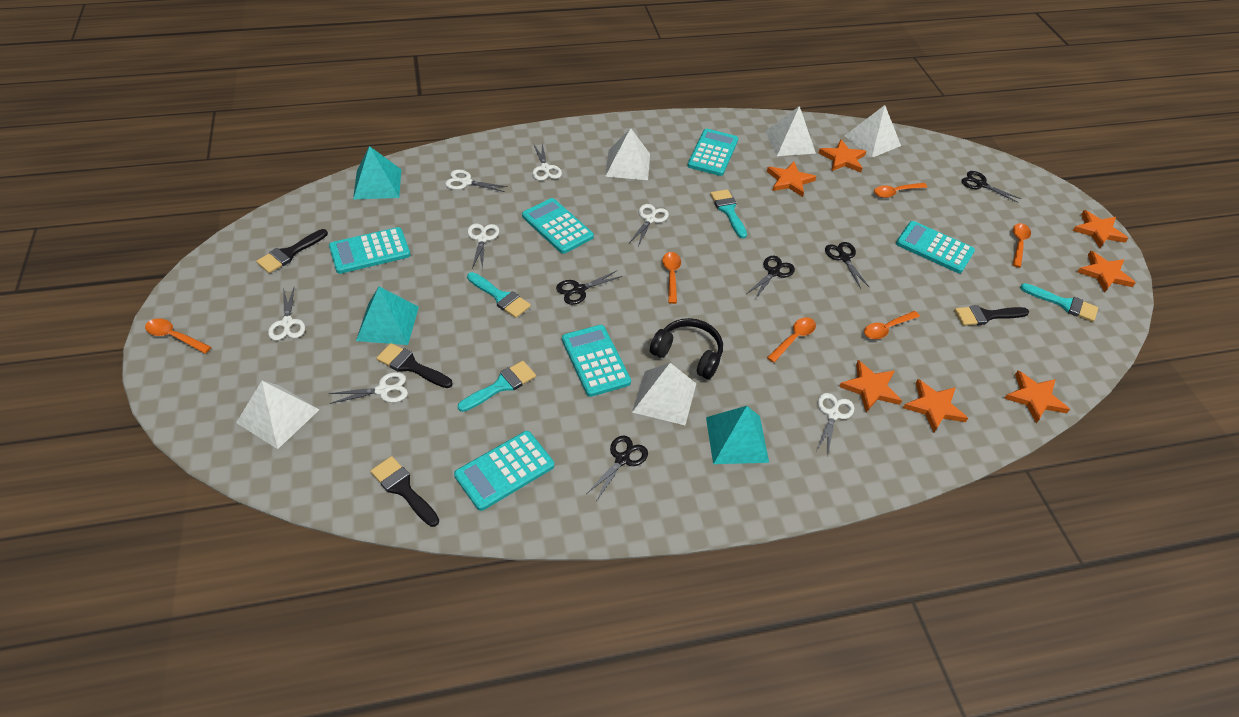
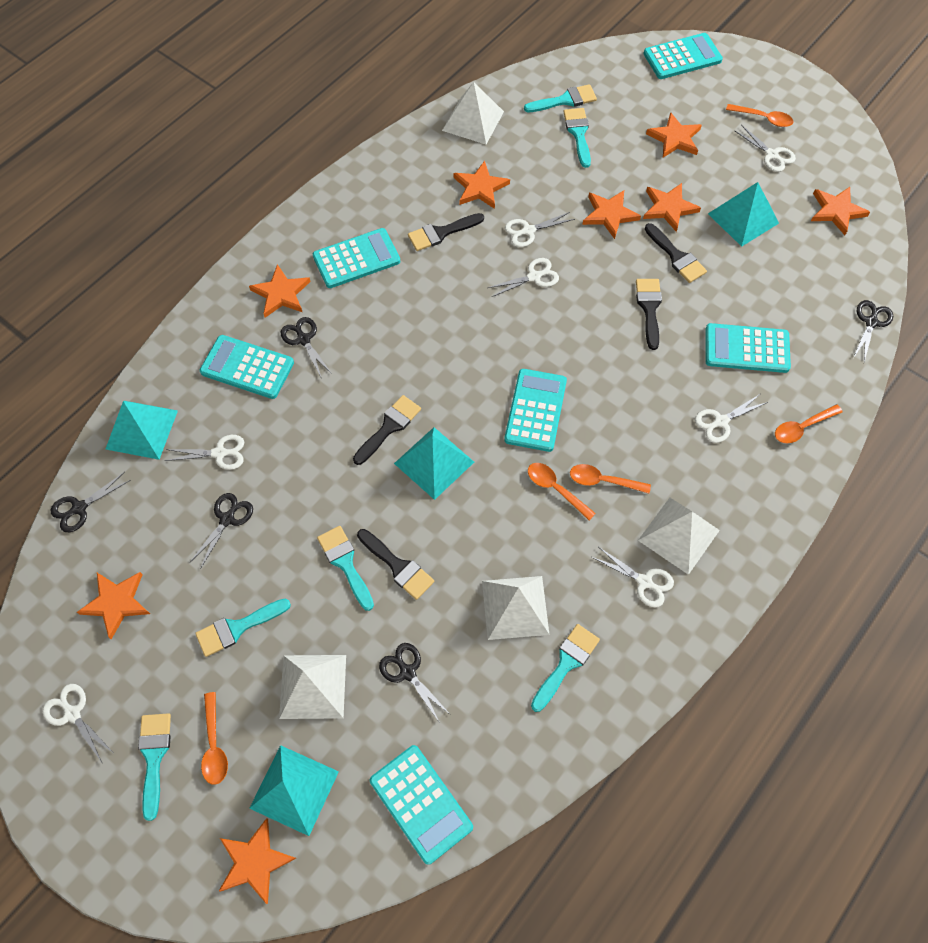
black brush: 4 -> 5
black headphones: 1 -> 0
orange spoon: 6 -> 5
orange star: 7 -> 8
turquoise brush: 4 -> 6
turquoise pyramid: 3 -> 4
white pyramid: 5 -> 4

